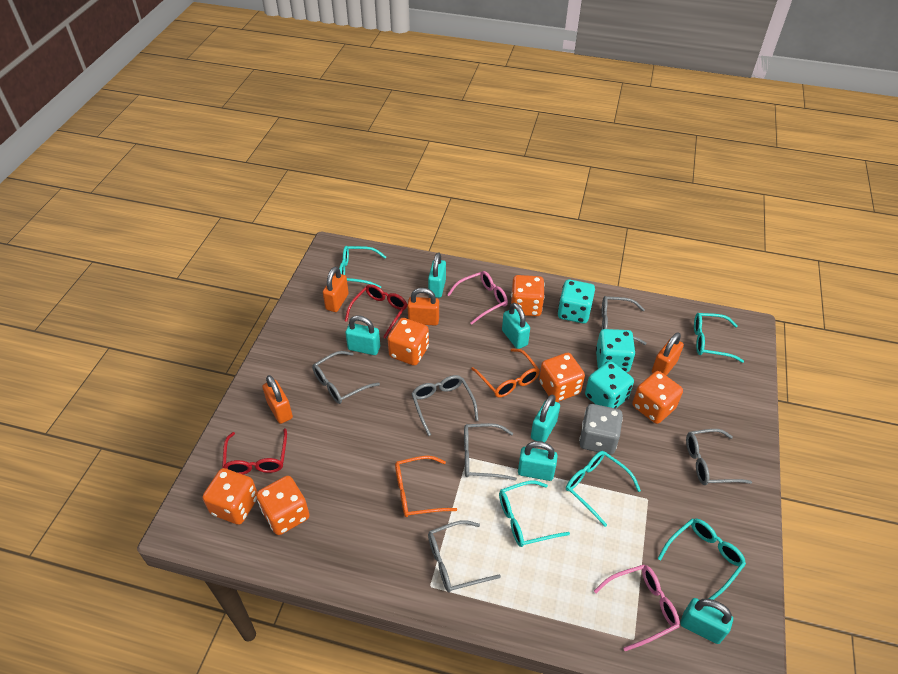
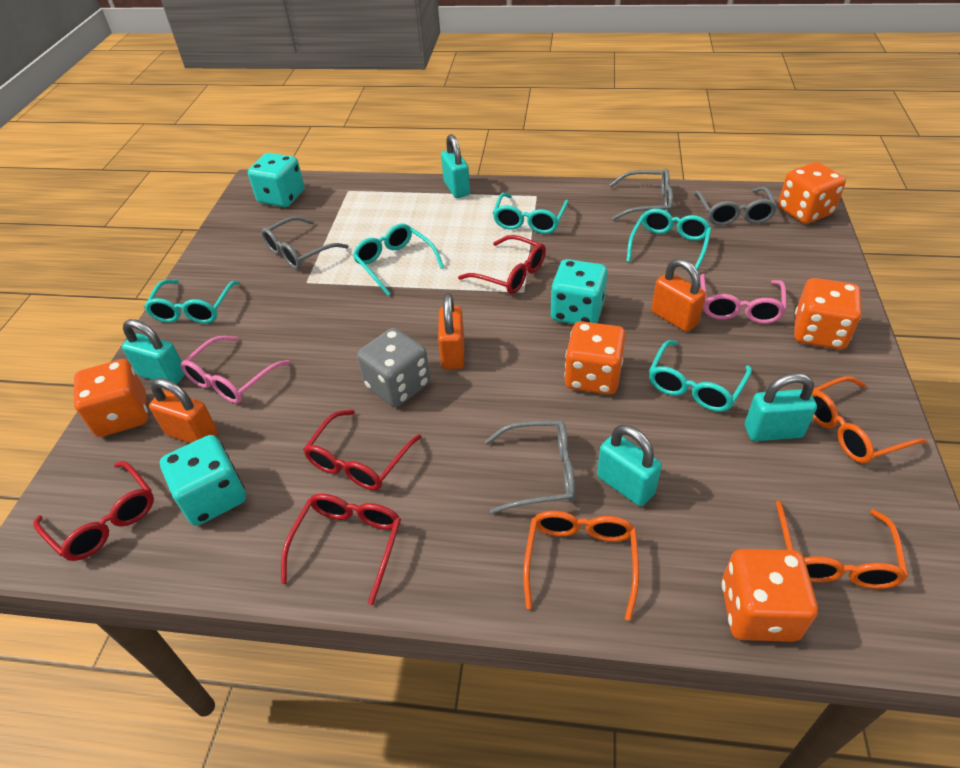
grey glasses: 6 -> 4
orange dice: 6 -> 5
orange glasses: 2 -> 3
orange padlock: 4 -> 3
red glasses: 2 -> 4
turquoise padlock: 6 -> 4

